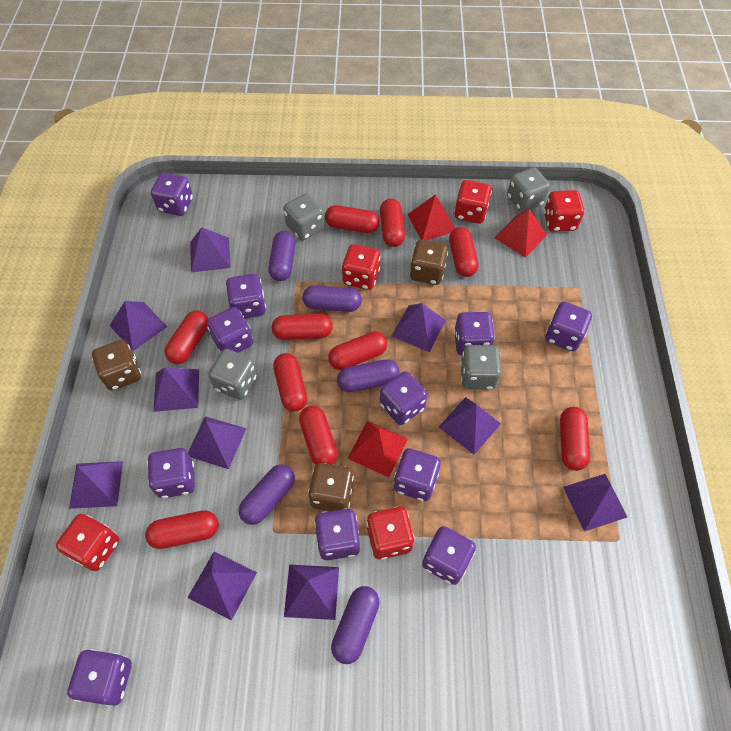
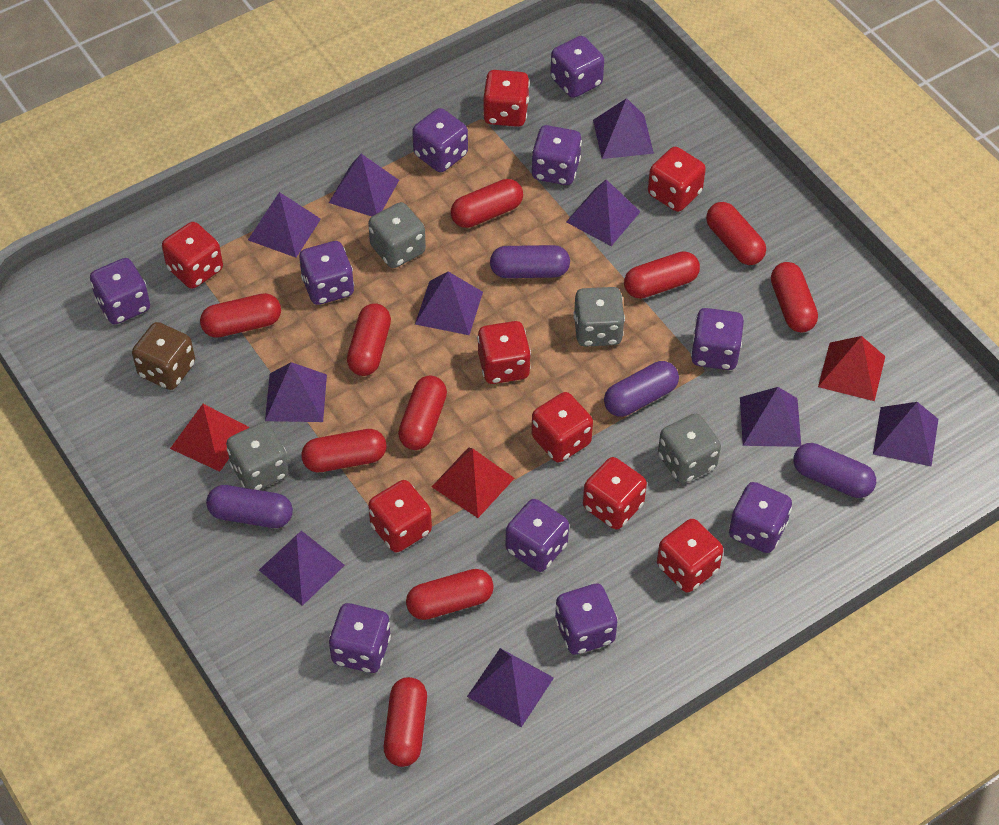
brown dice: 3 -> 1
purple capsule: 5 -> 4
purple dice: 11 -> 10
red dice: 5 -> 8

